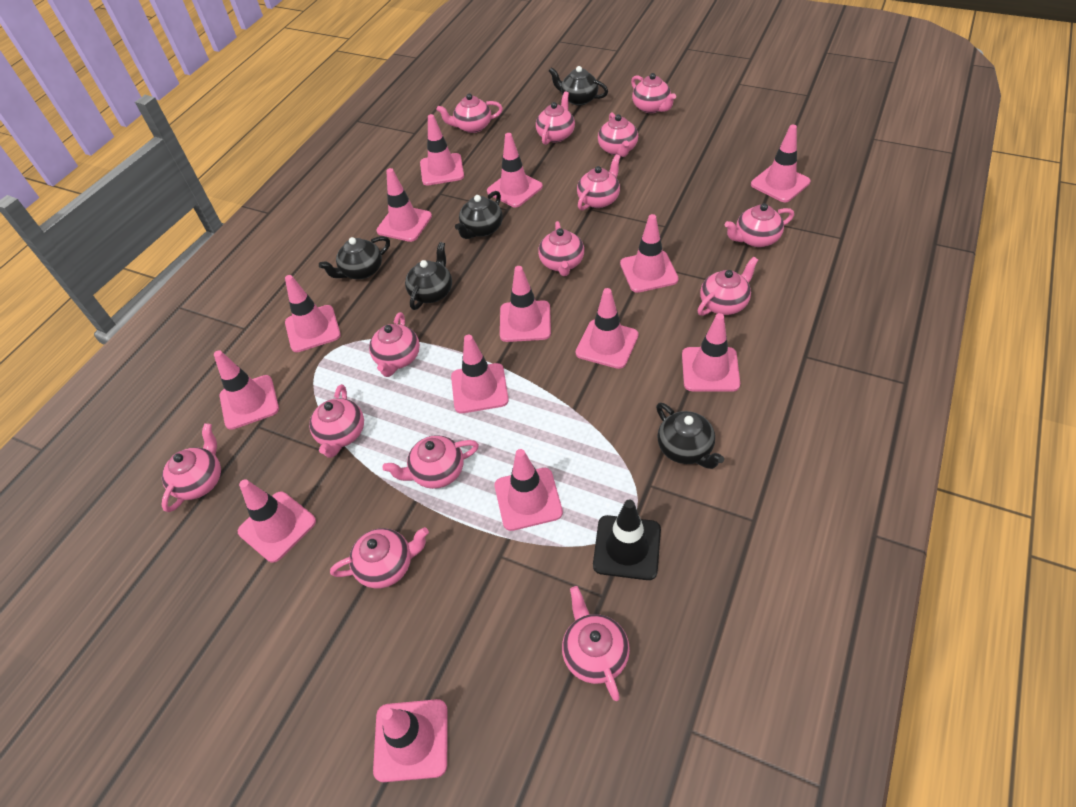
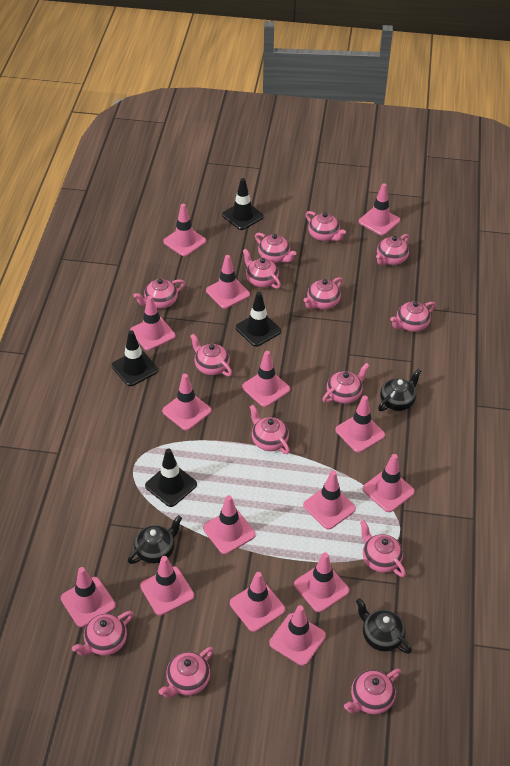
black teapot: 5 -> 3
black traffic cone: 1 -> 4
pink traffic cone: 14 -> 15

